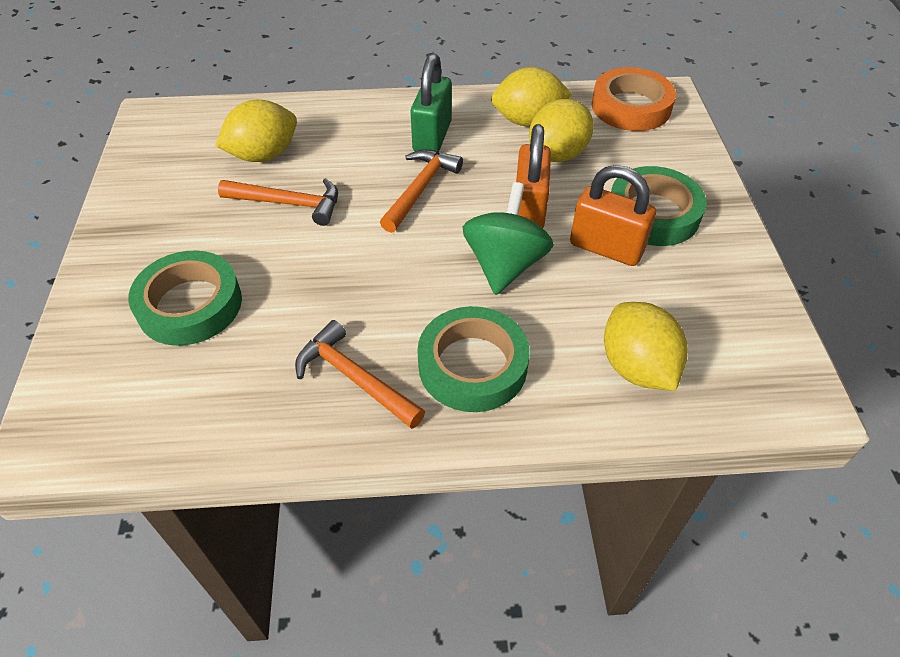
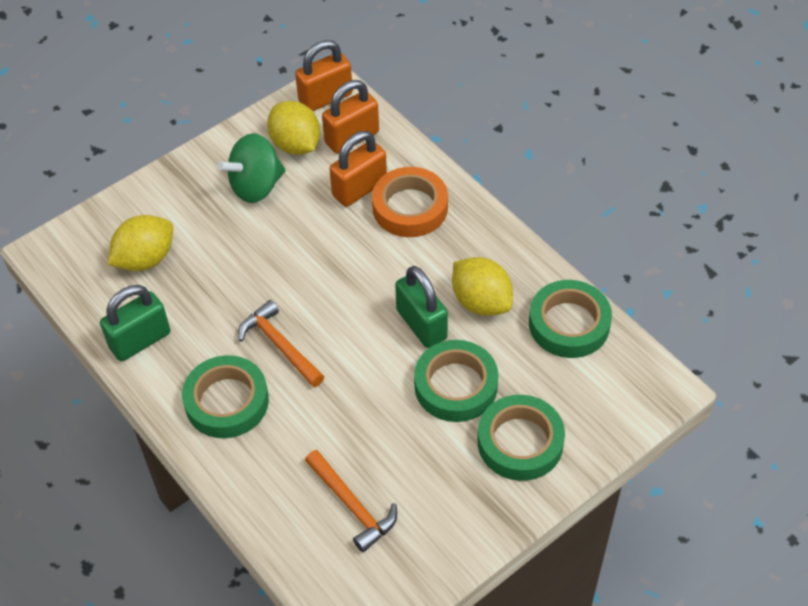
green padlock: 1 -> 2
green tape: 3 -> 4
orange hammer: 3 -> 2
orange padlock: 2 -> 3
yellow lemon: 4 -> 3

